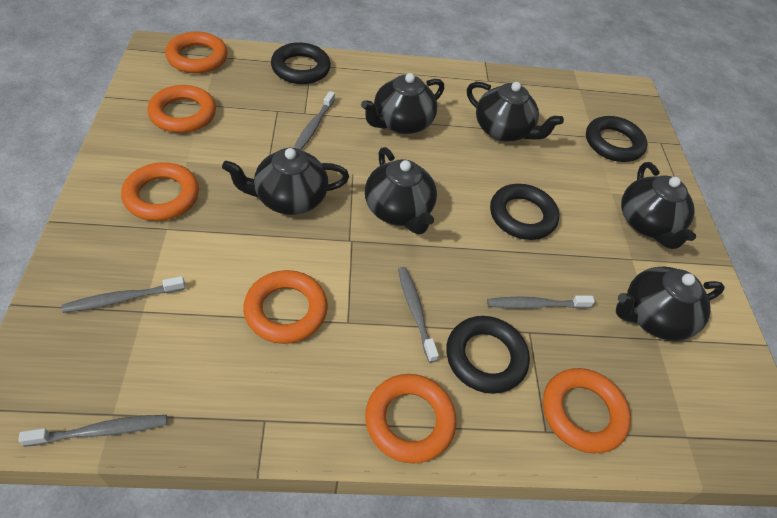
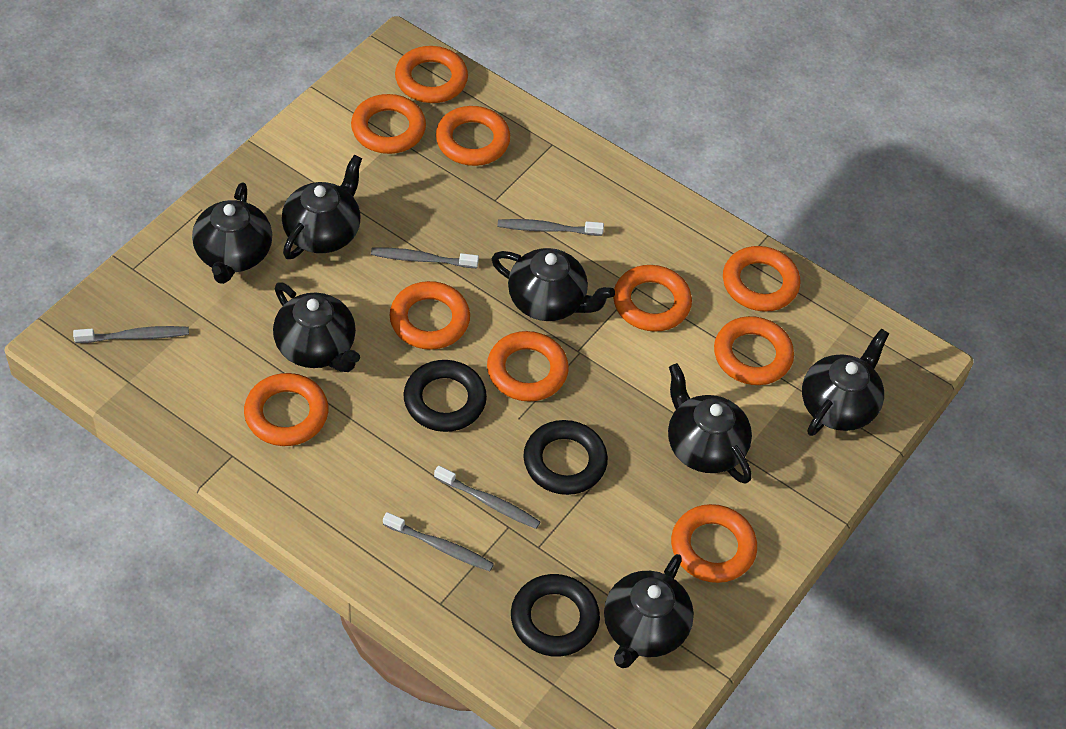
black ring: 4 -> 3
black teapot: 6 -> 7
orange ring: 6 -> 10

